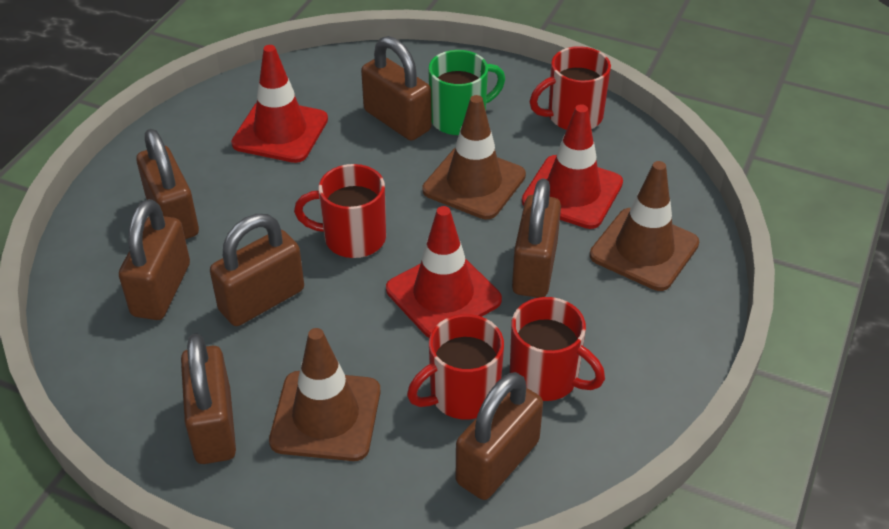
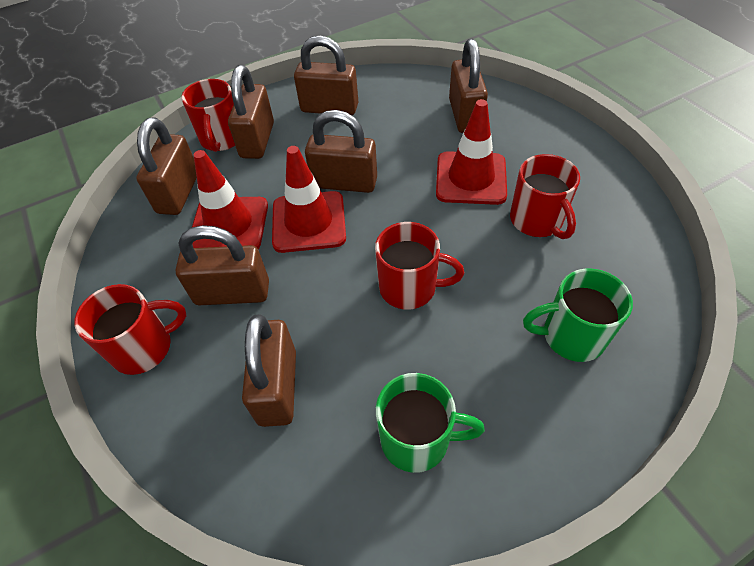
brown traffic cone: 3 -> 0
green mug: 1 -> 2

